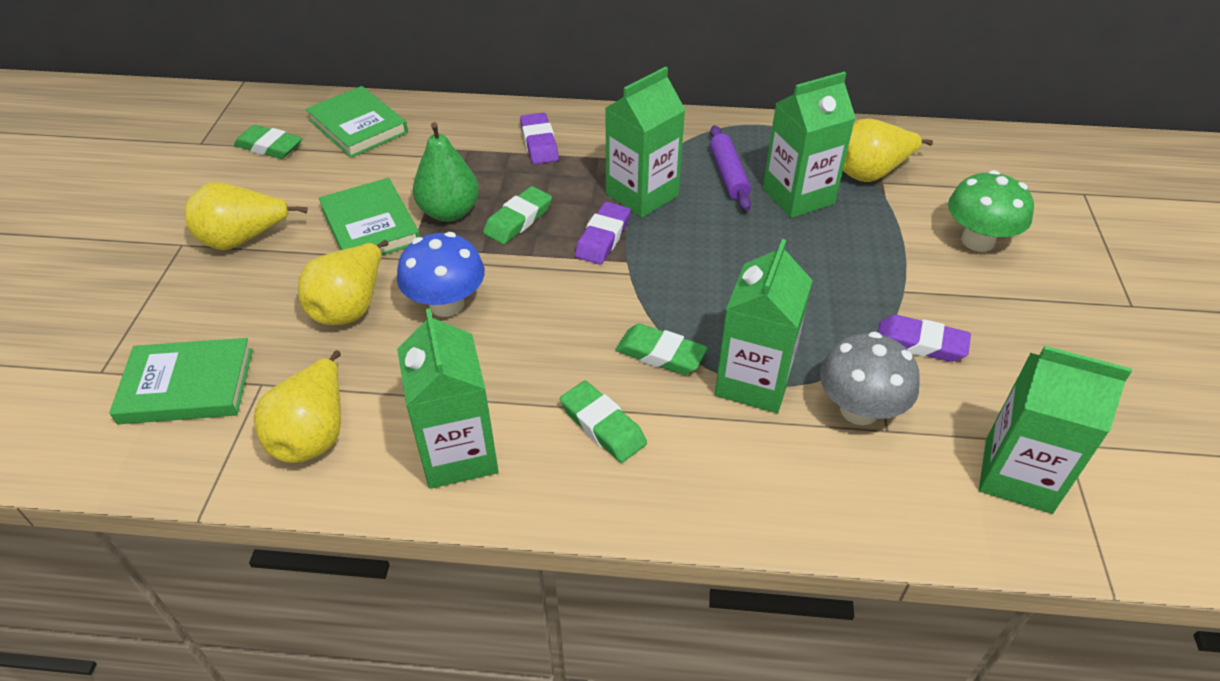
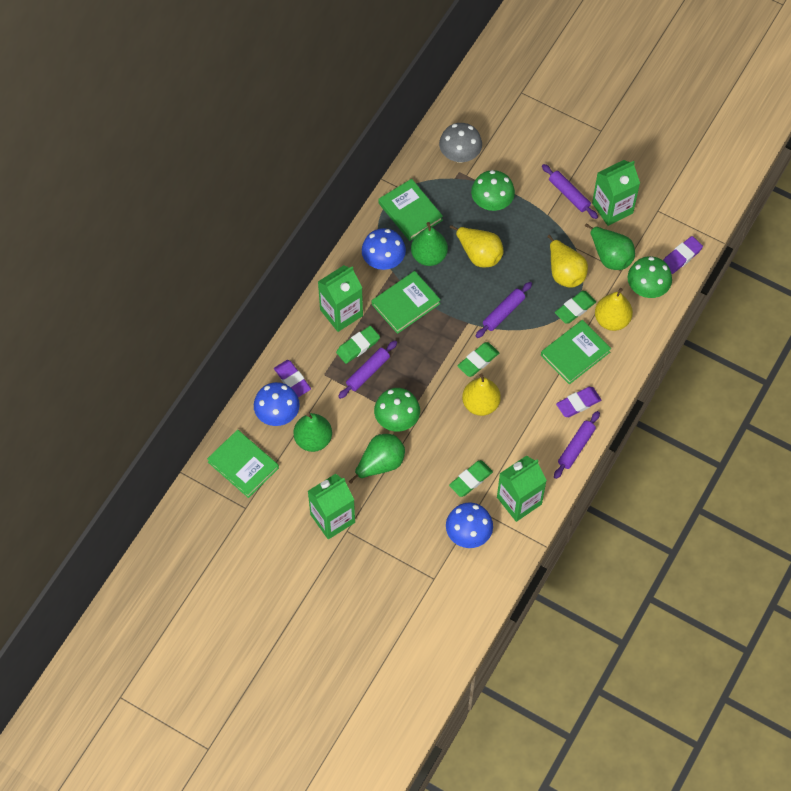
blue mushroom: 1 -> 3
green book: 3 -> 4
green carton: 5 -> 4
green mushroom: 1 -> 3
green pear: 1 -> 4
purple rolling pin: 1 -> 4

